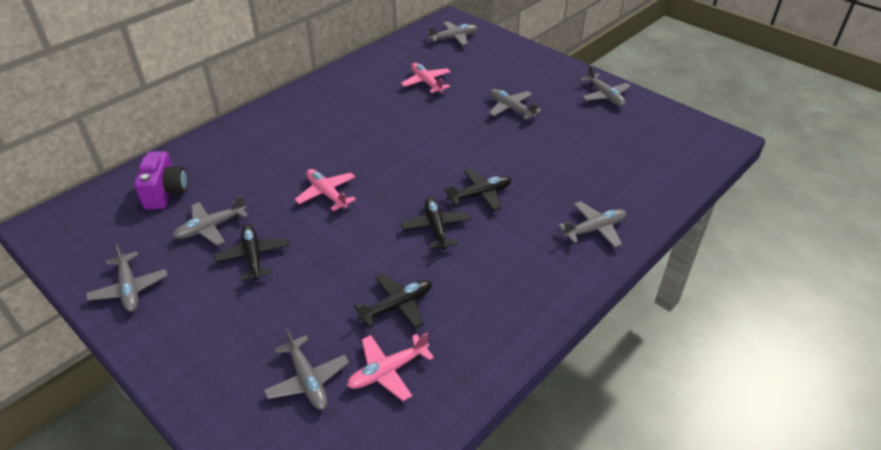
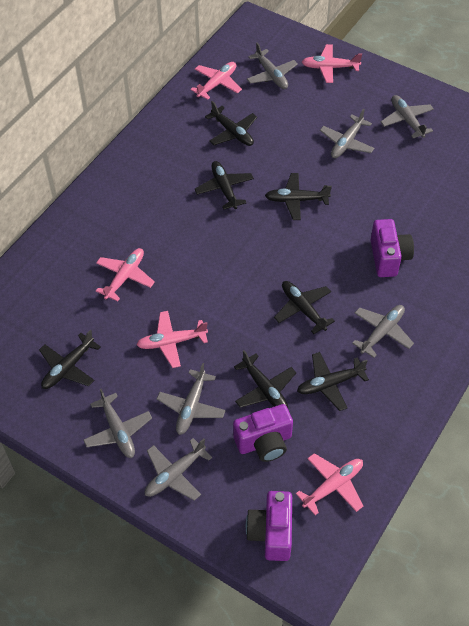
black plane: 4 -> 7
pink plane: 3 -> 5
purple camera: 1 -> 3

